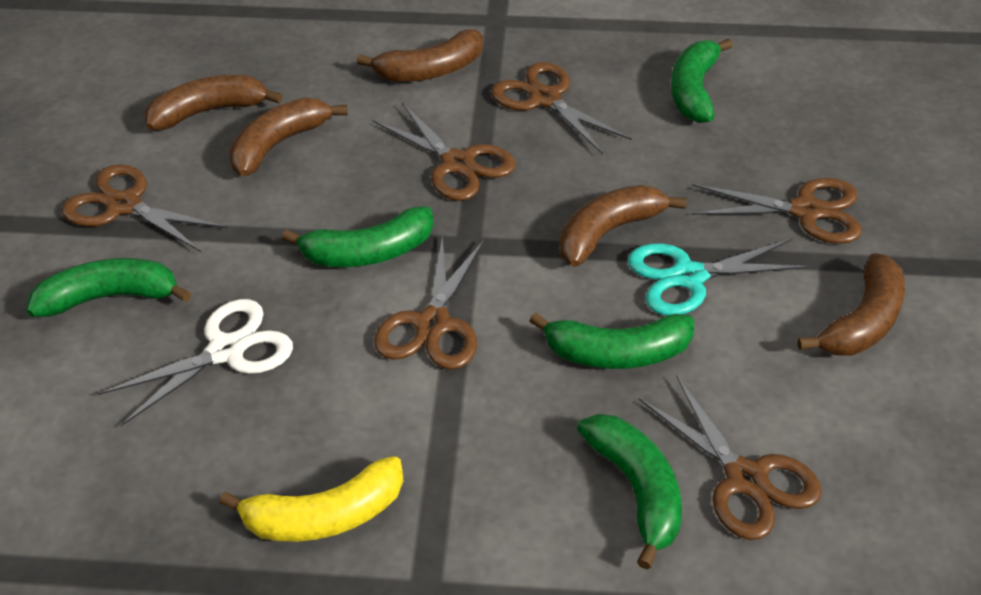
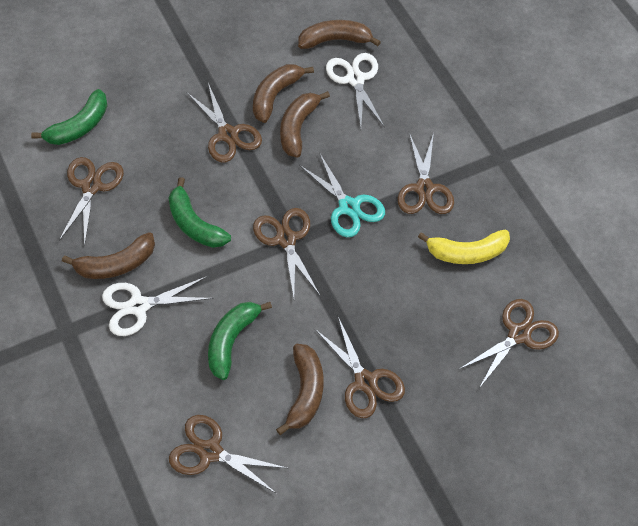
brown scissors: 6 -> 7
green banana: 5 -> 3
white scissors: 1 -> 2

